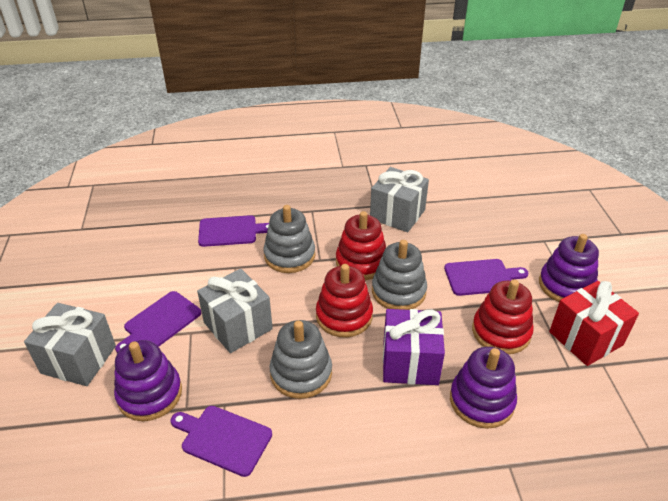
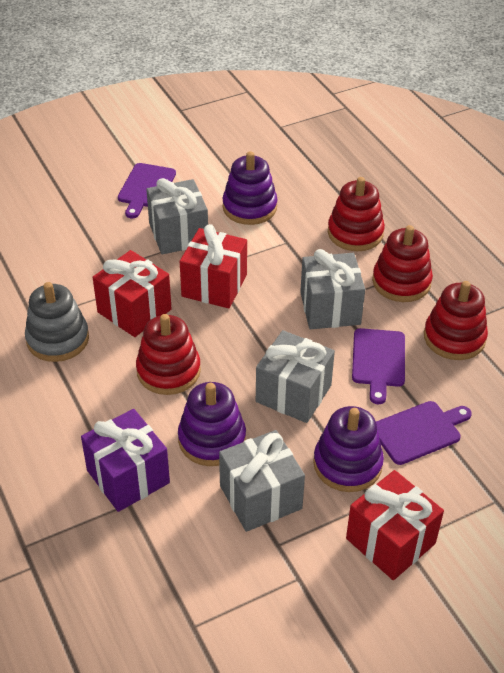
grey gift: 3 -> 4
grey stacking toy: 3 -> 1
purple cutting board: 4 -> 3
red gift: 1 -> 3
red stacking toy: 3 -> 4

